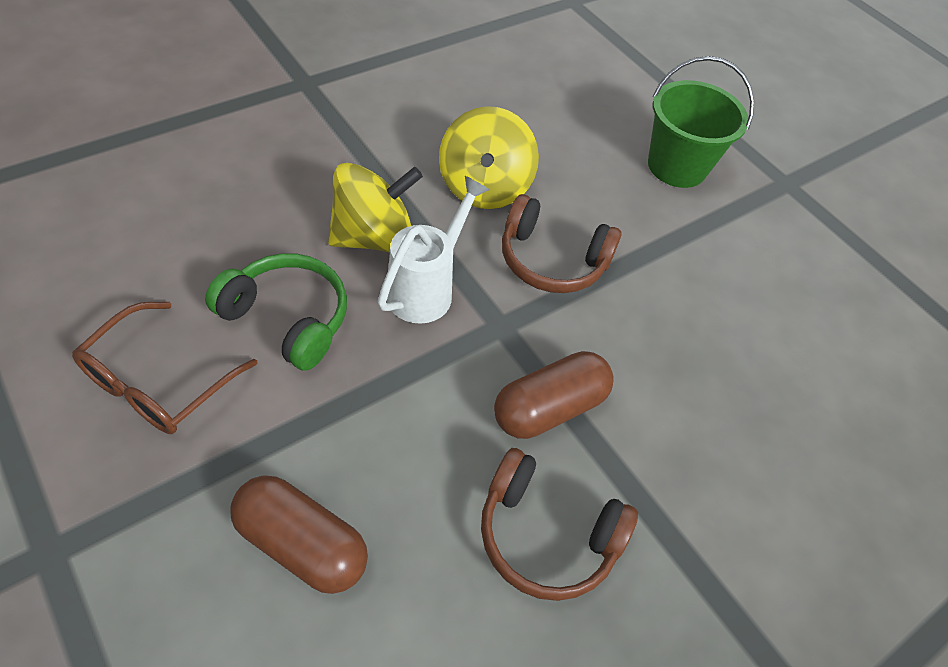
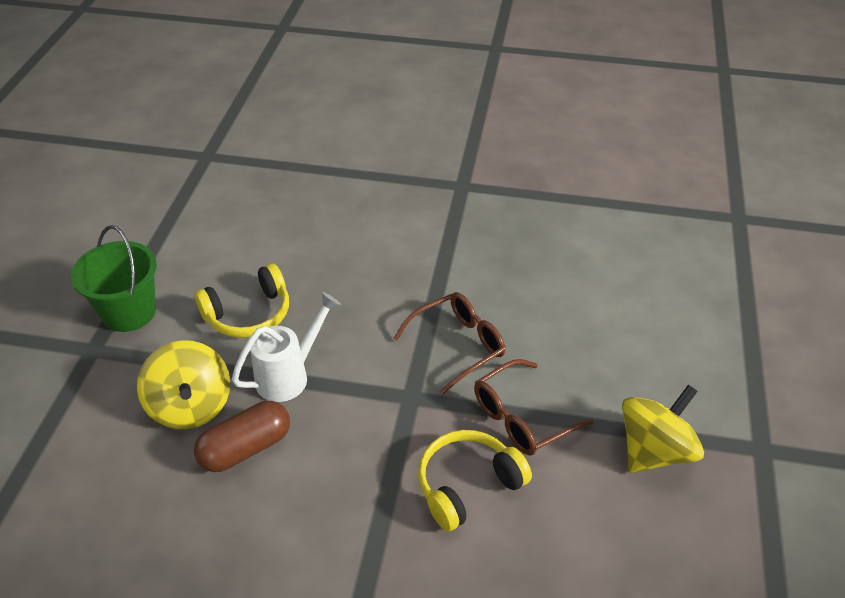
brown capsule: 2 -> 1
brown glasses: 1 -> 2
brown headphones: 2 -> 0
green headphones: 1 -> 0
yellow headphones: 0 -> 2

